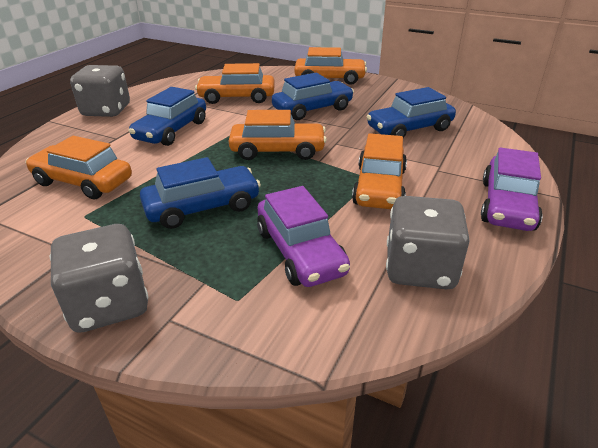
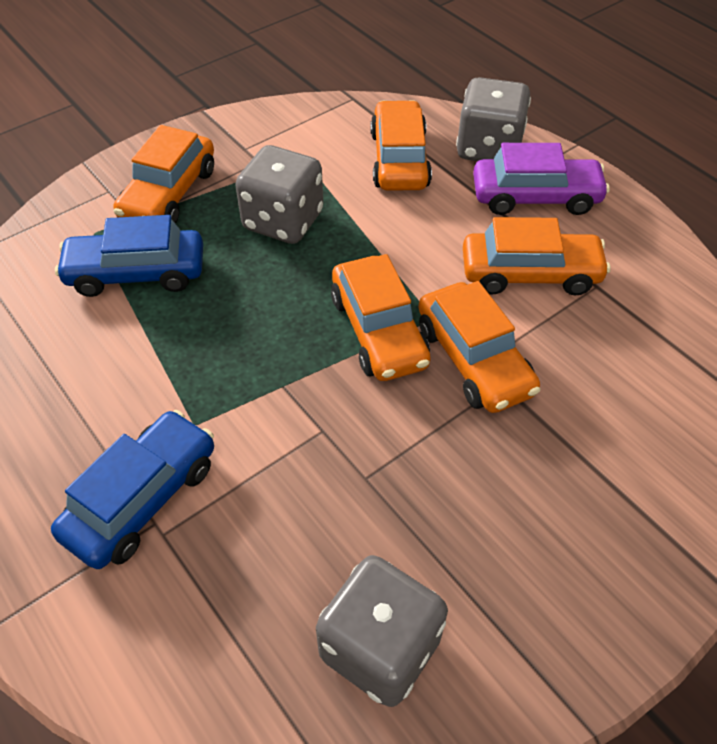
blue car: 4 -> 2
purple car: 2 -> 1

